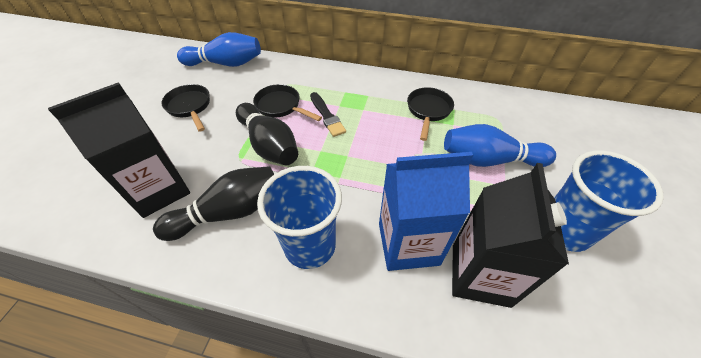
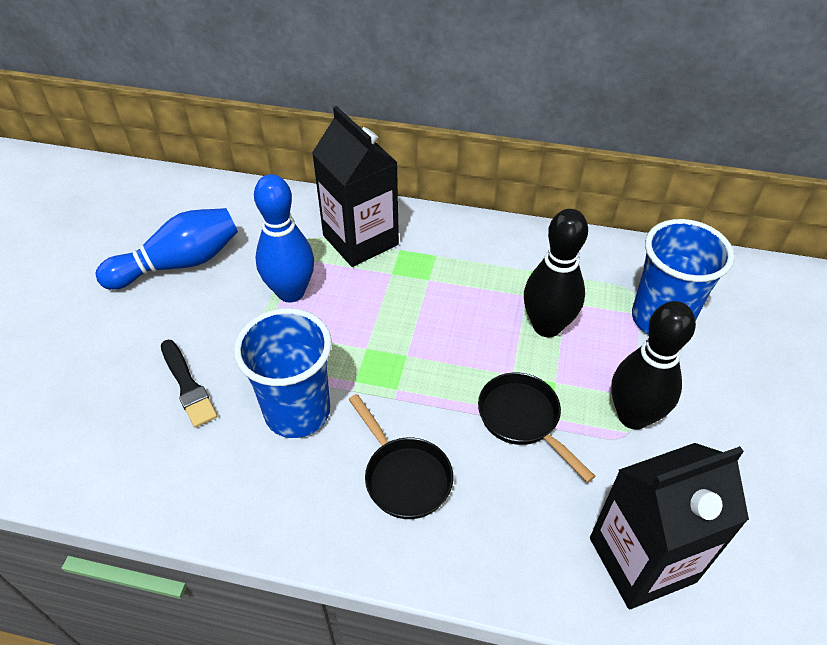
black pan: 3 -> 2
blue carton: 1 -> 0

